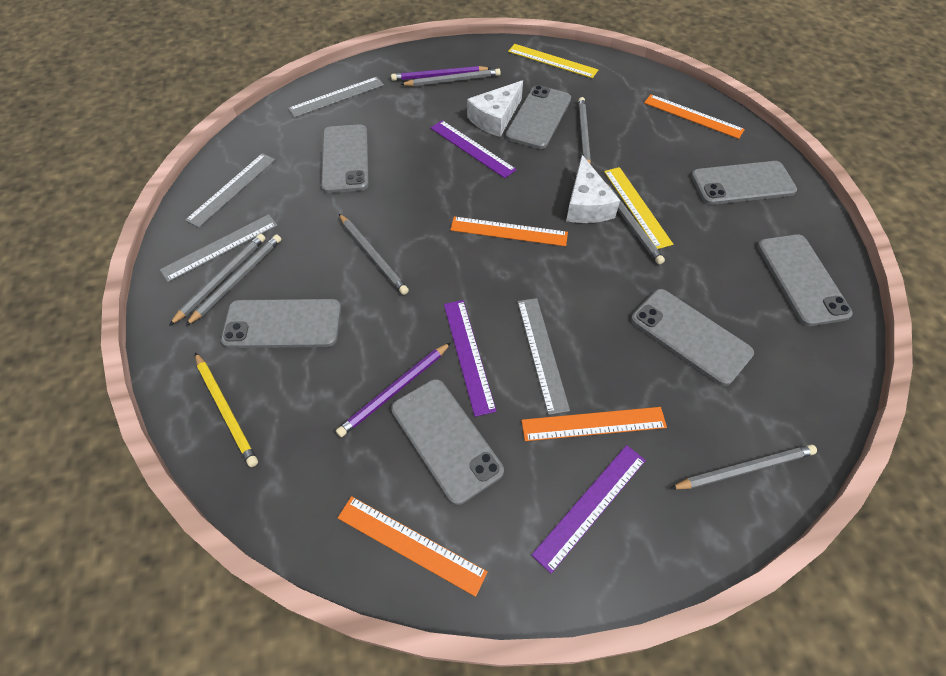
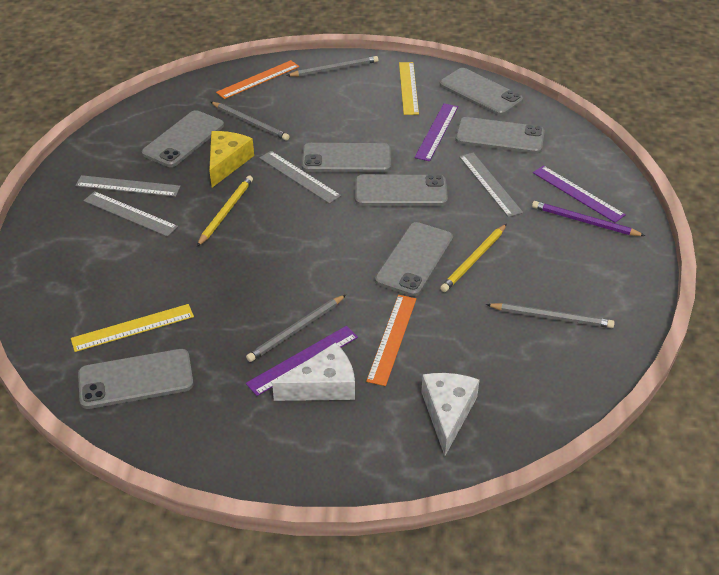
grey pencil: 7 -> 4
orange ruler: 4 -> 2
purple pencil: 2 -> 1
yellow cheese: 0 -> 1
yellow pencil: 1 -> 2

